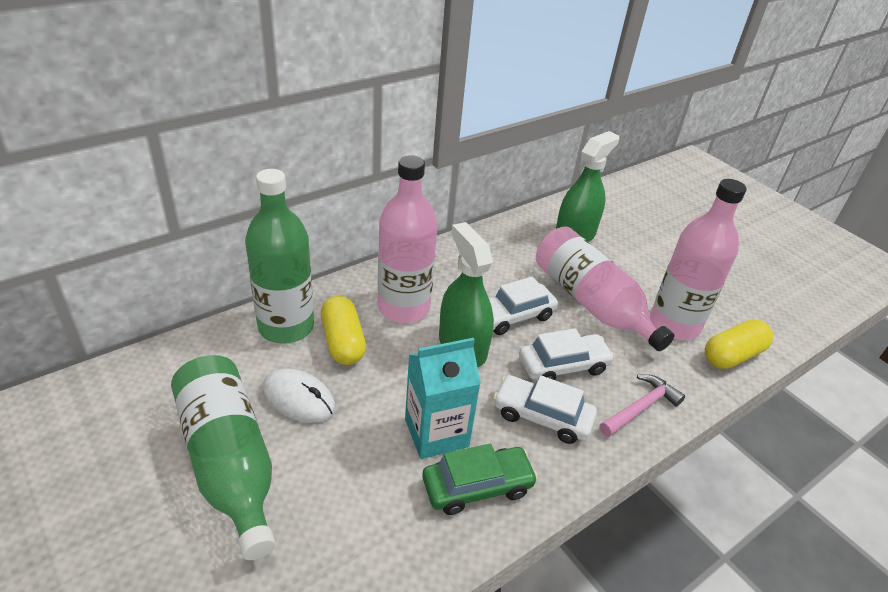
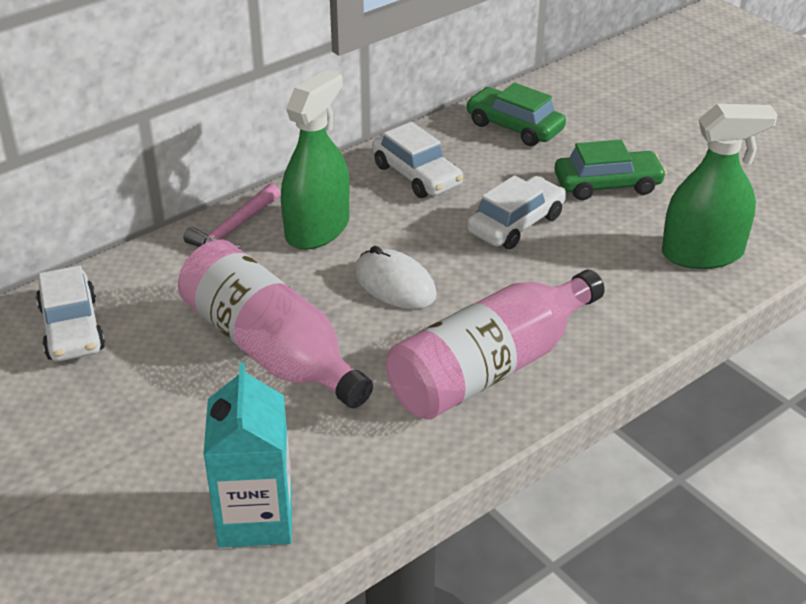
green bottle: 2 -> 0
green car: 1 -> 2
pink bottle: 3 -> 2
yellow capsule: 2 -> 0

